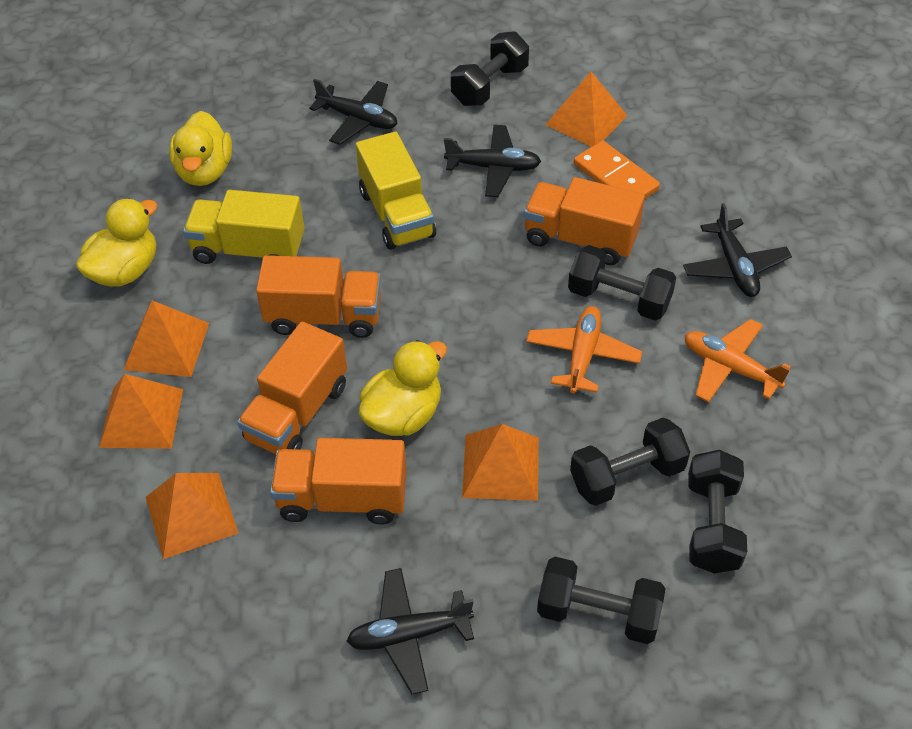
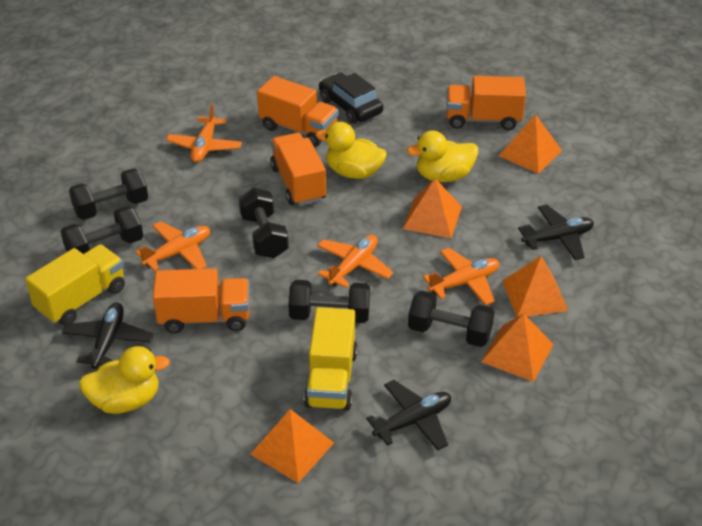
black car: 0 -> 1
black plane: 4 -> 3
orange domino: 1 -> 0
orange plane: 2 -> 4

